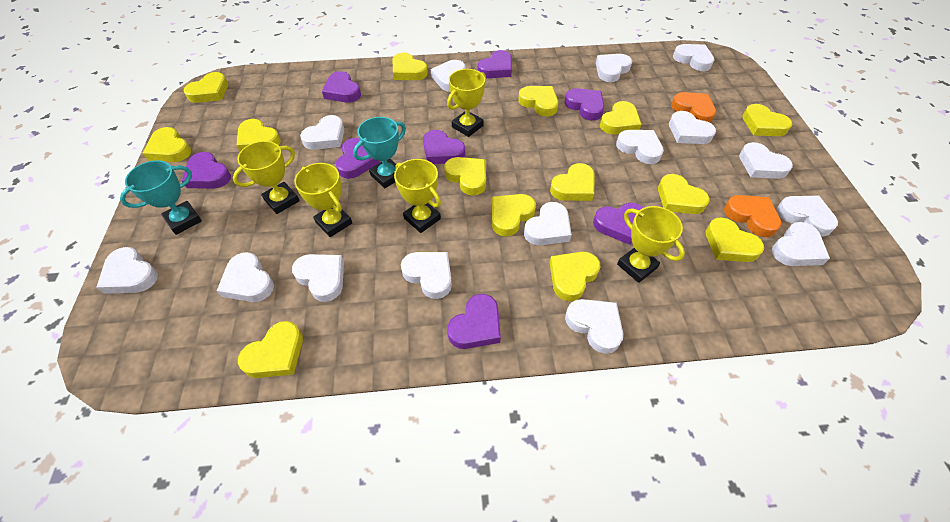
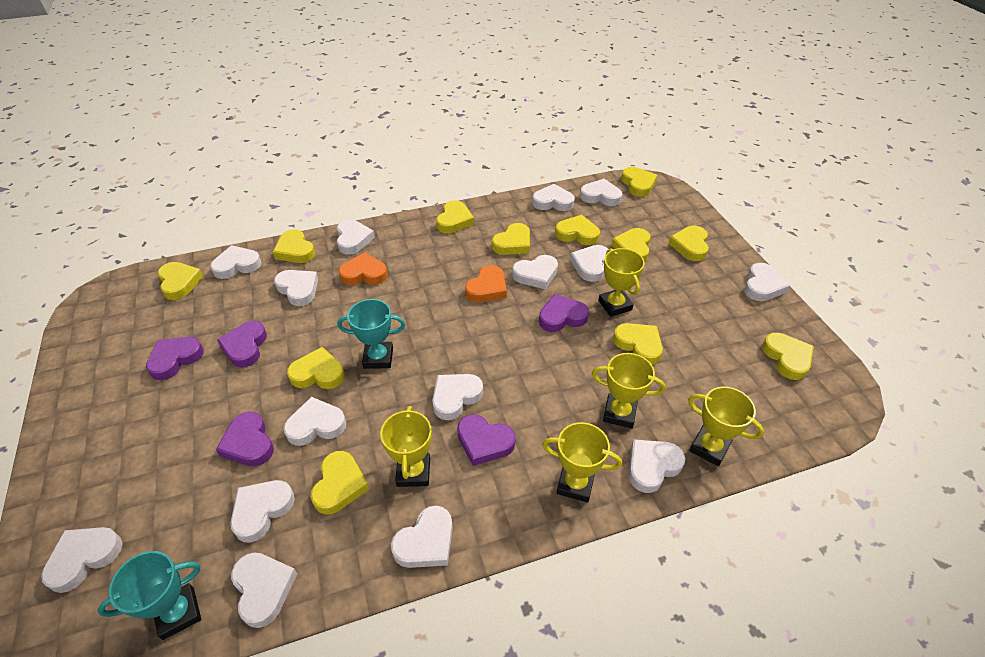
purple heart: 8 -> 5
yellow heart: 14 -> 12

